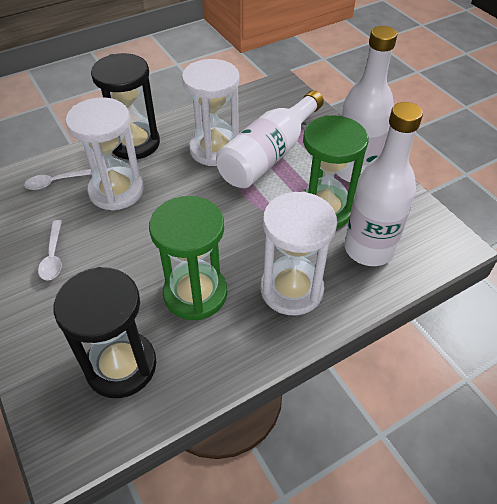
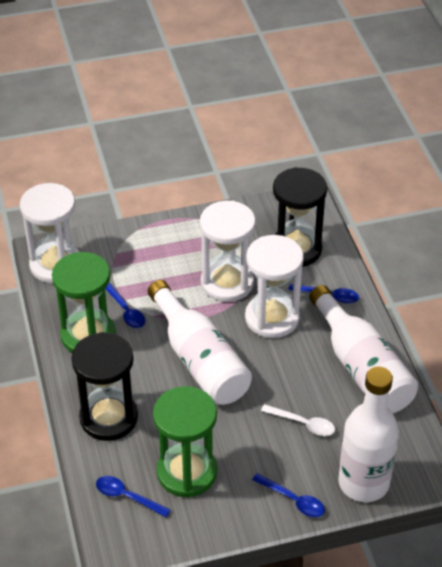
blue spoon: 0 -> 4
white spoon: 2 -> 1

